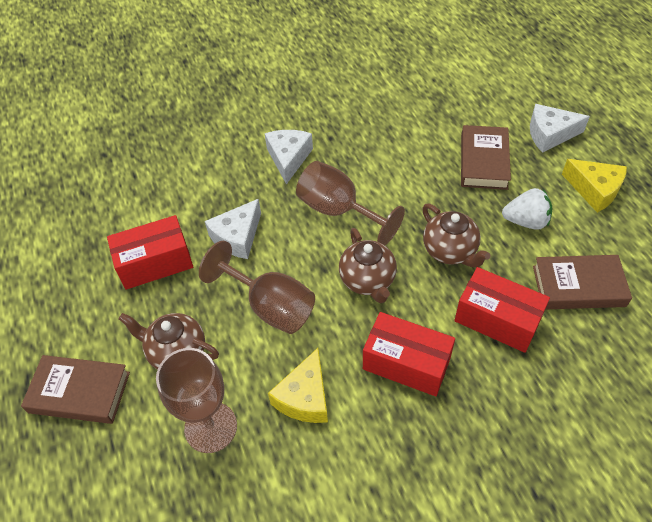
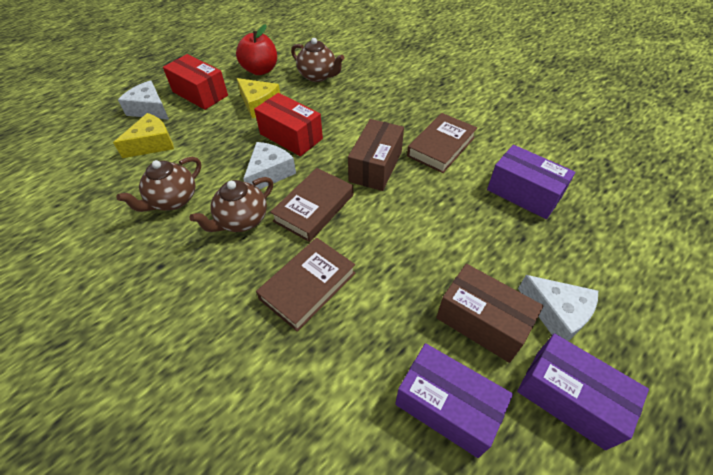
brown box: 0 -> 2
brown goblet: 3 -> 0
purple box: 0 -> 3
red apple: 0 -> 1
red box: 3 -> 2
white strawberry: 1 -> 0

